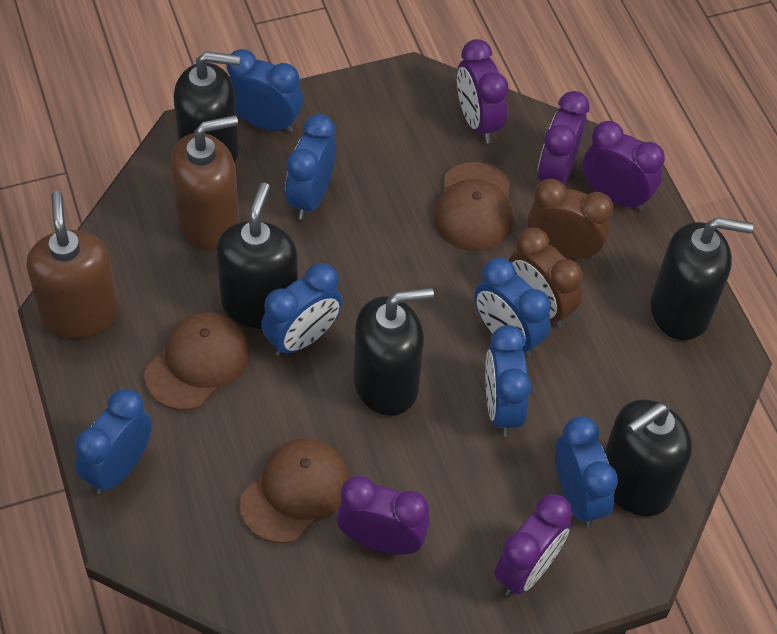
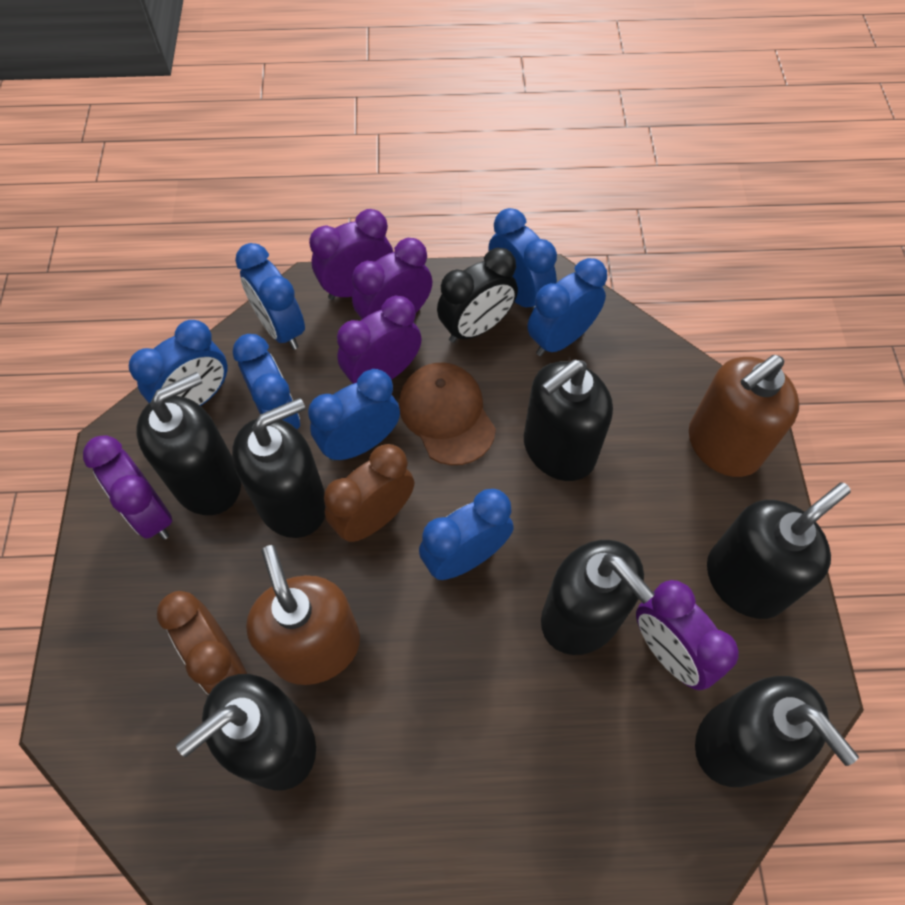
black clock: 0 -> 1
black soap dispenser: 5 -> 7
brown cap: 3 -> 1

